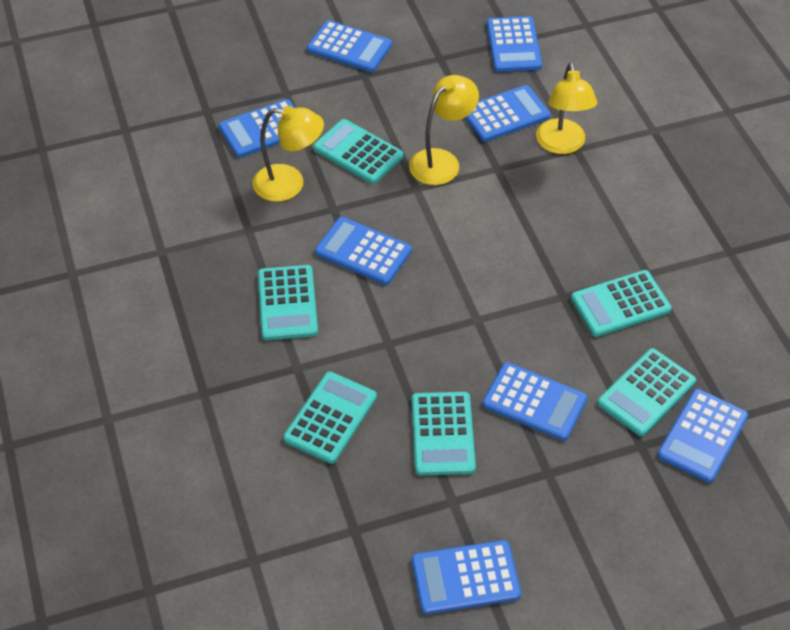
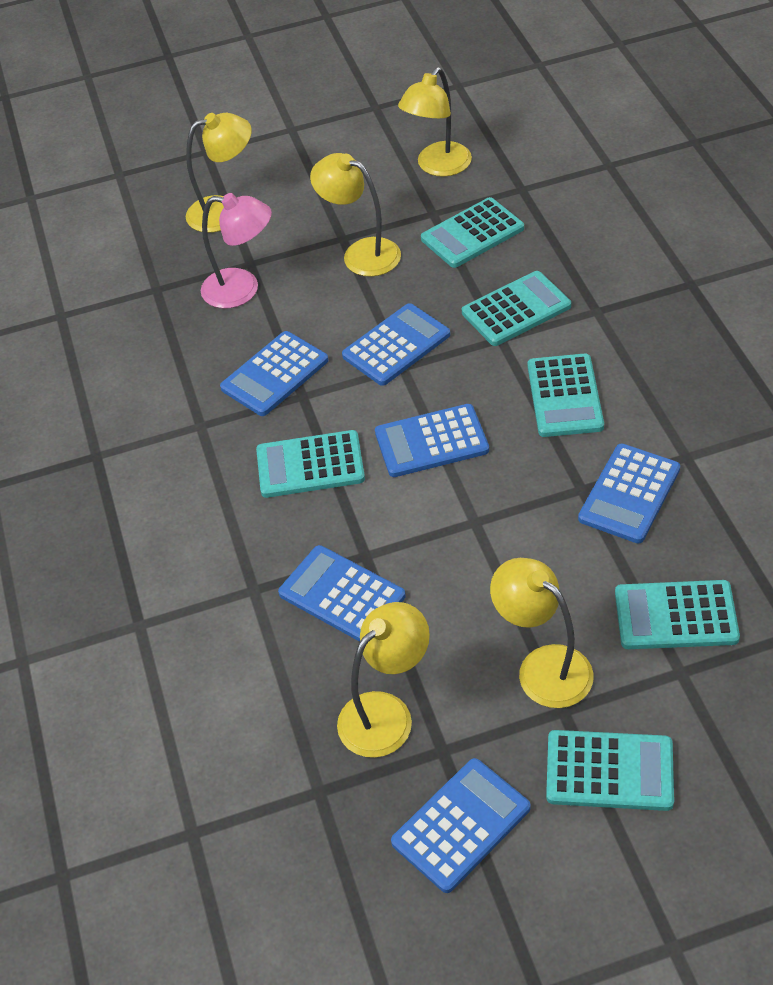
blue calculator: 8 -> 6
pink lamp: 0 -> 1
yellow lamp: 3 -> 5

